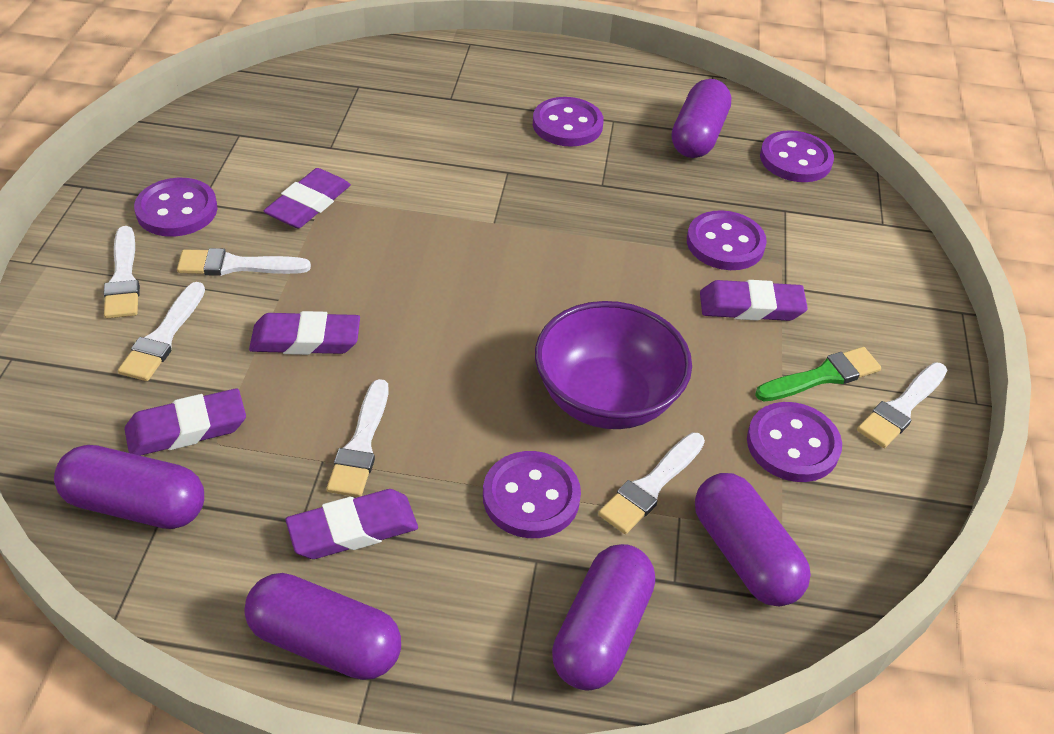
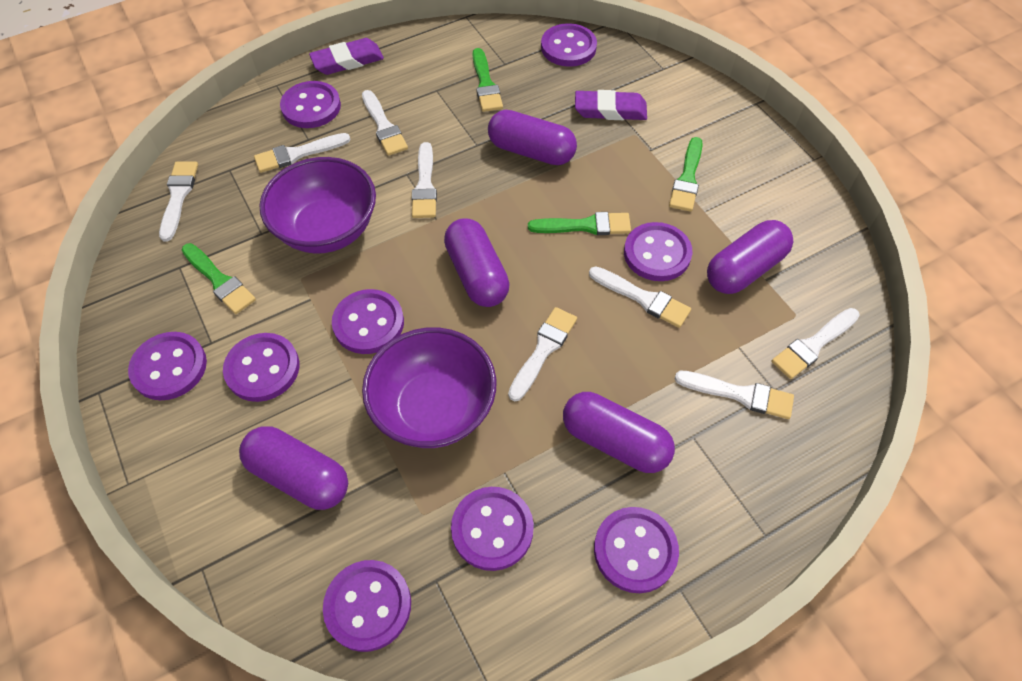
green brush: 1 -> 4
purple bowl: 1 -> 2
purple button: 6 -> 9
purple eraser: 5 -> 2
white brush: 6 -> 8

